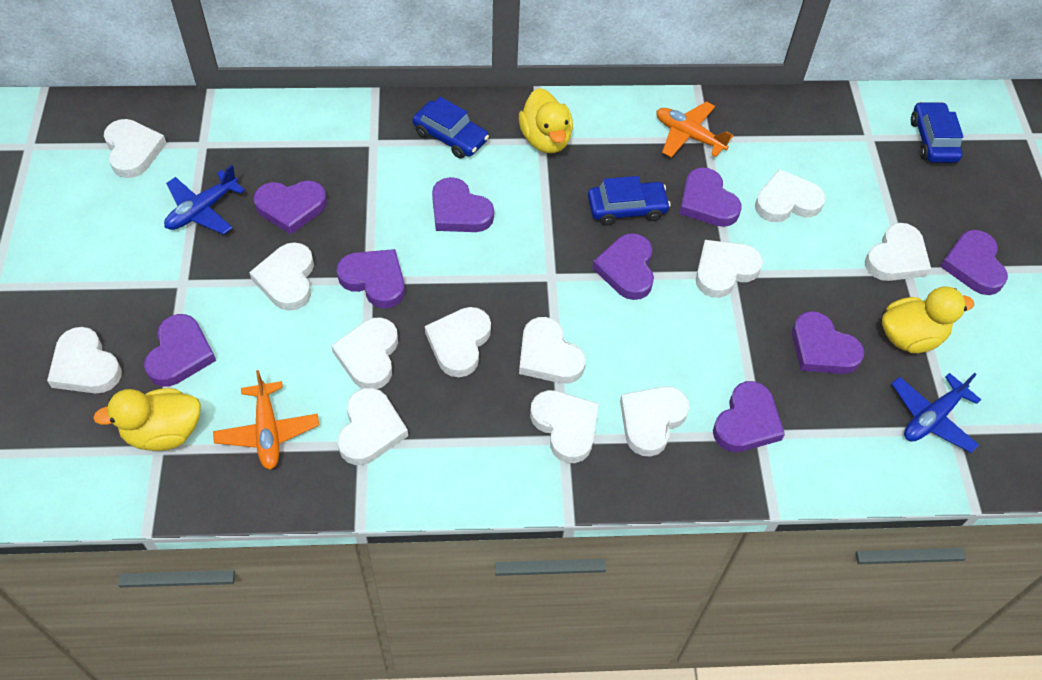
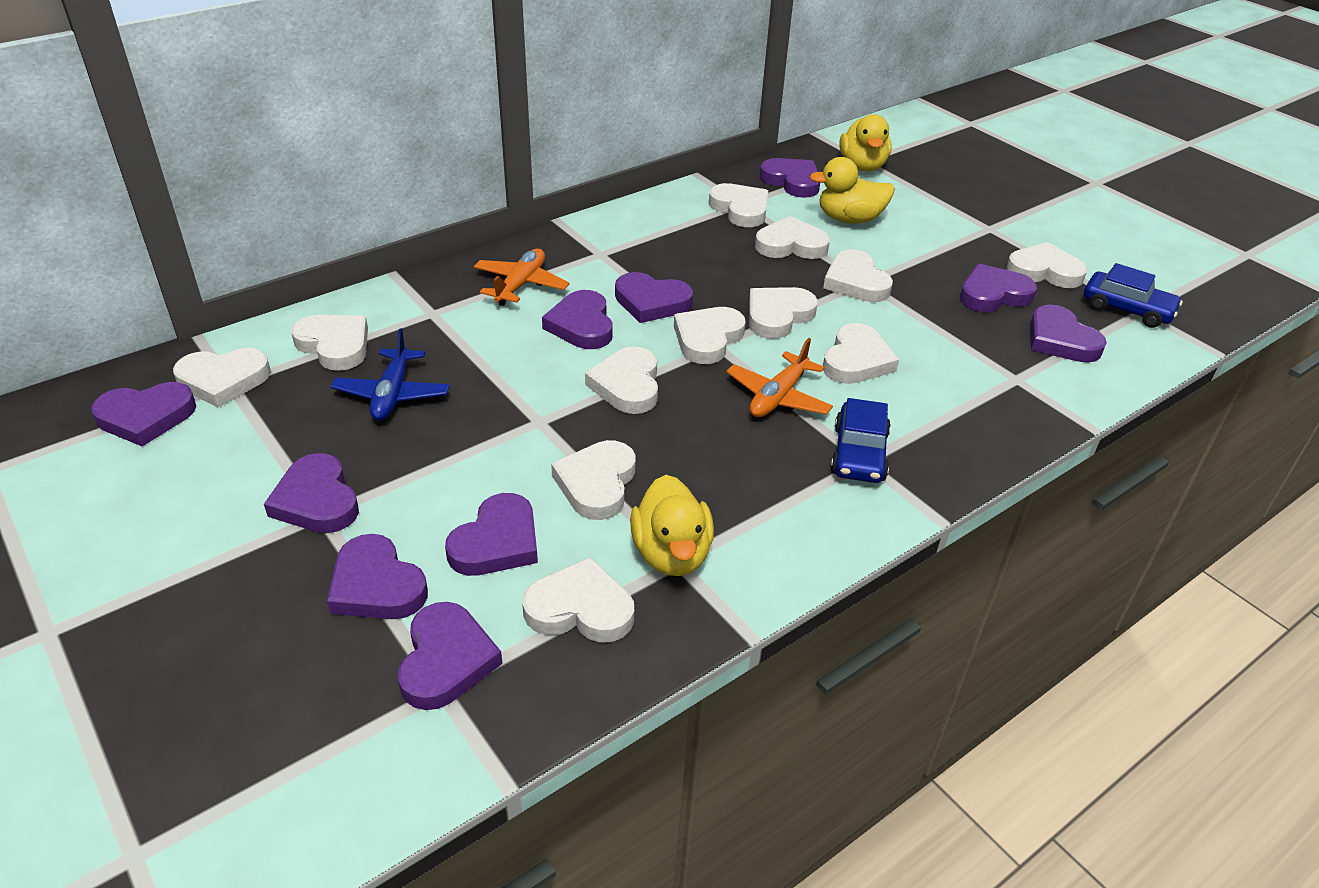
blue car: 3 -> 2
blue plane: 2 -> 1
purple heart: 9 -> 10

